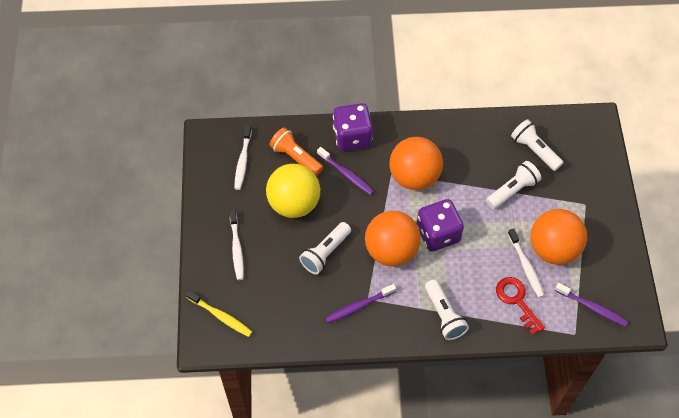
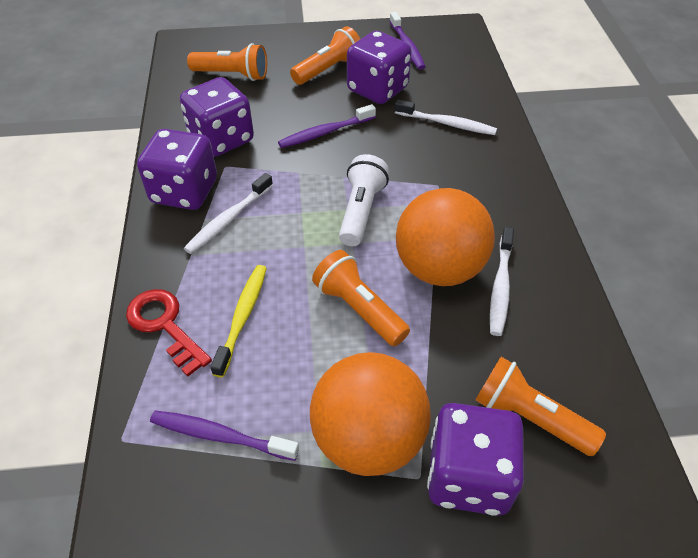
orange ball: 3 -> 2
orange flashlight: 1 -> 4
purple dice: 2 -> 4
white flashlight: 4 -> 1
yellow ball: 1 -> 0

